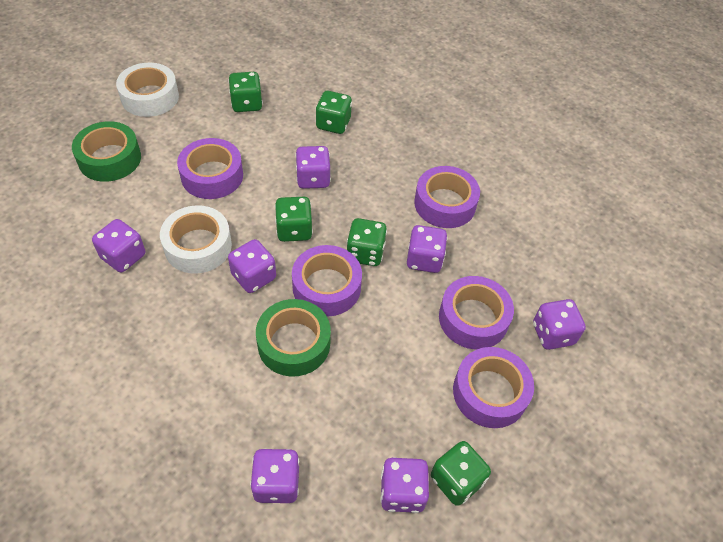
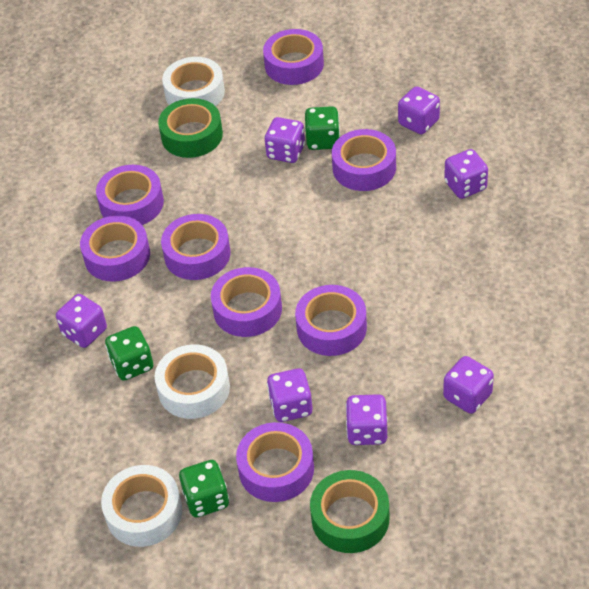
green dice: 5 -> 3
purple tape: 5 -> 8
white tape: 2 -> 3

